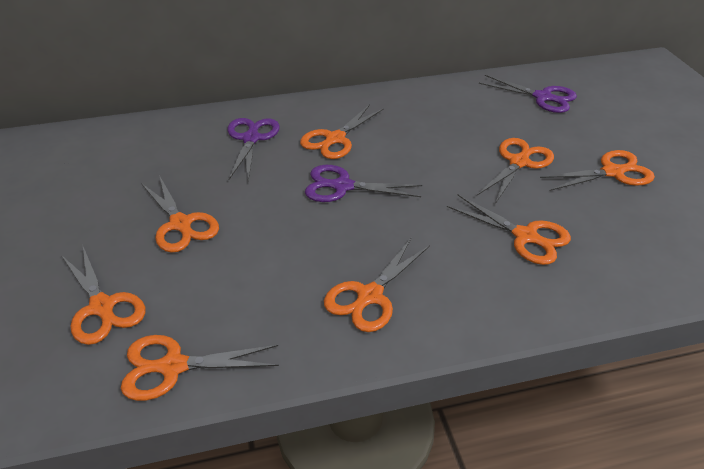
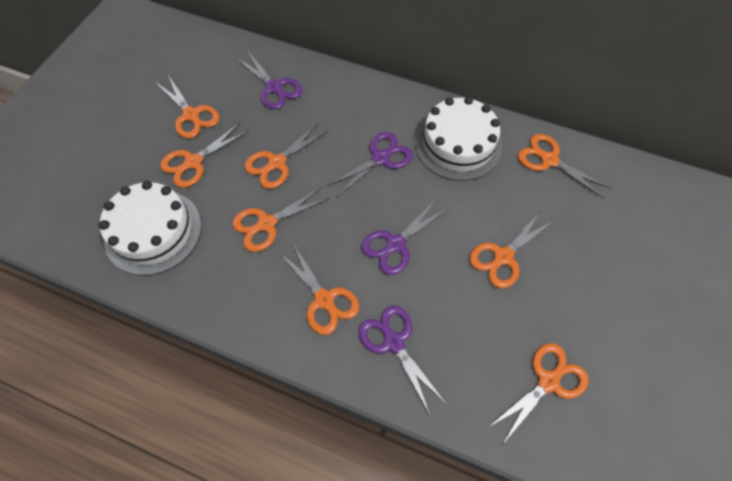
purple scissors: 3 -> 4
white cake: 0 -> 2

